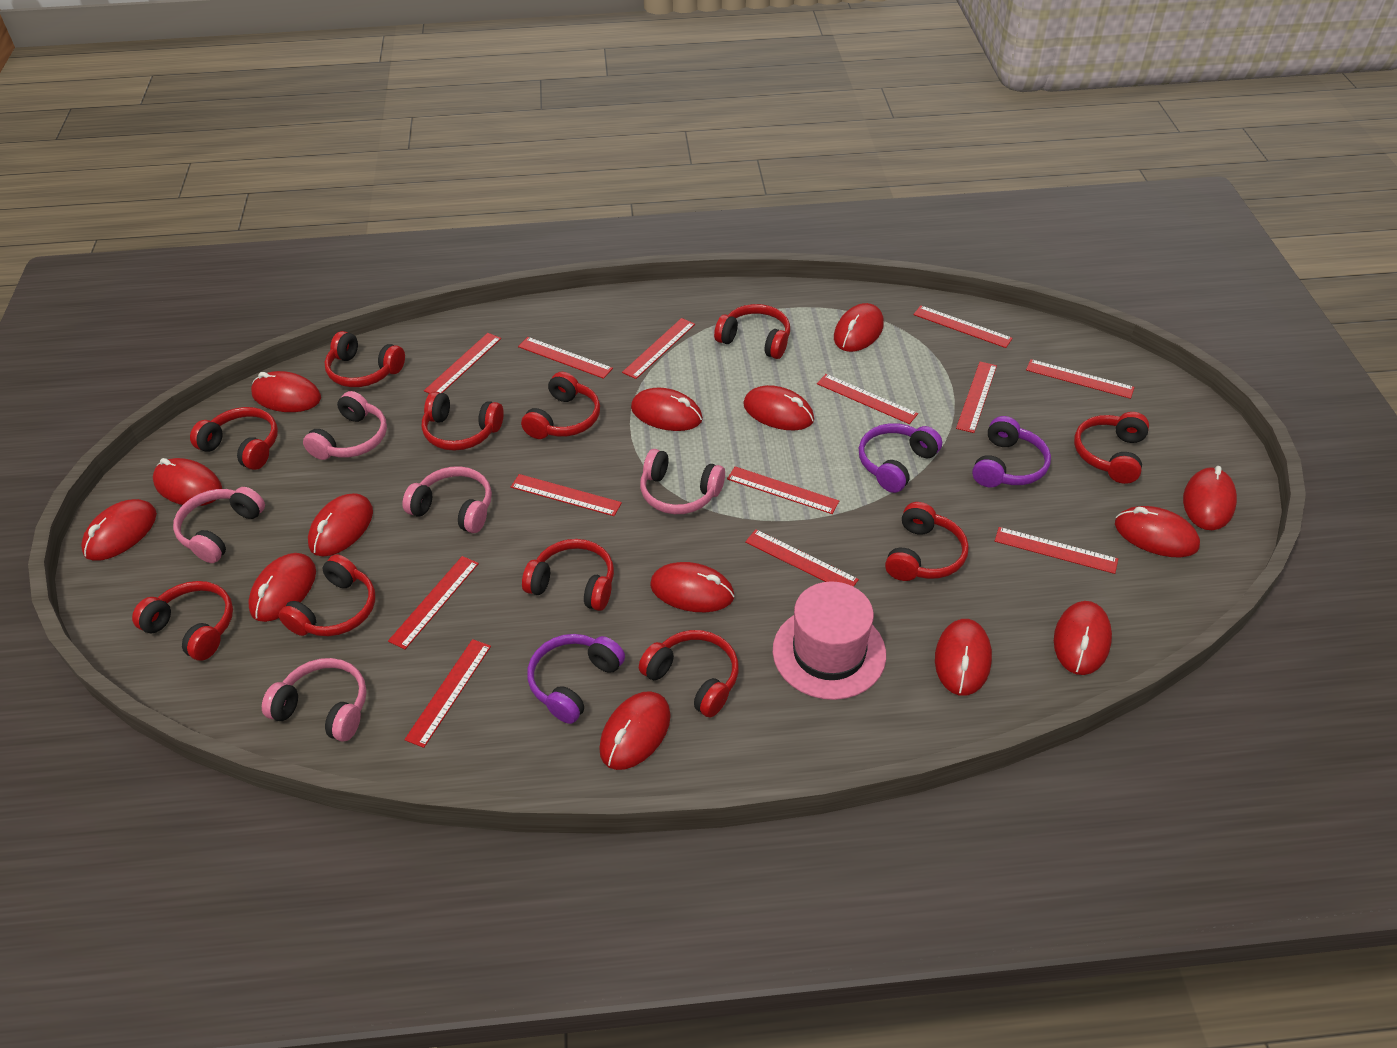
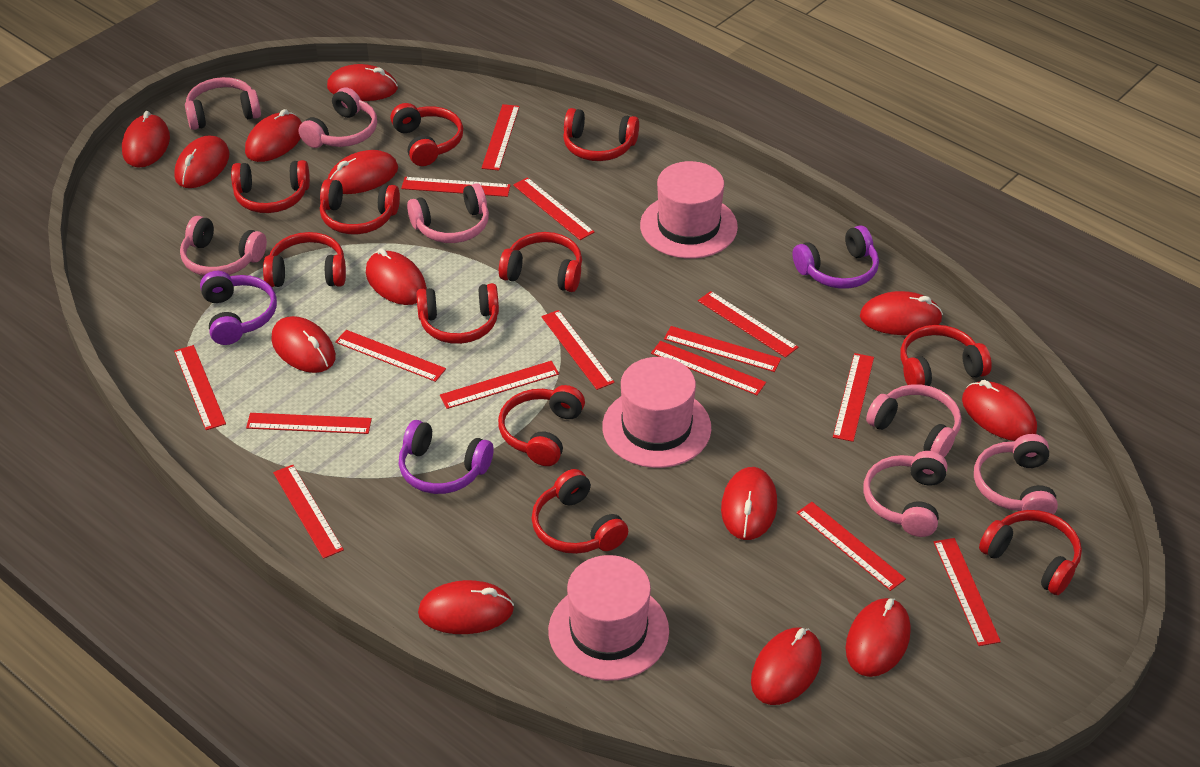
pink hat: 1 -> 3
pink headphones: 5 -> 7
red mouse: 14 -> 13
red ruler: 13 -> 15

